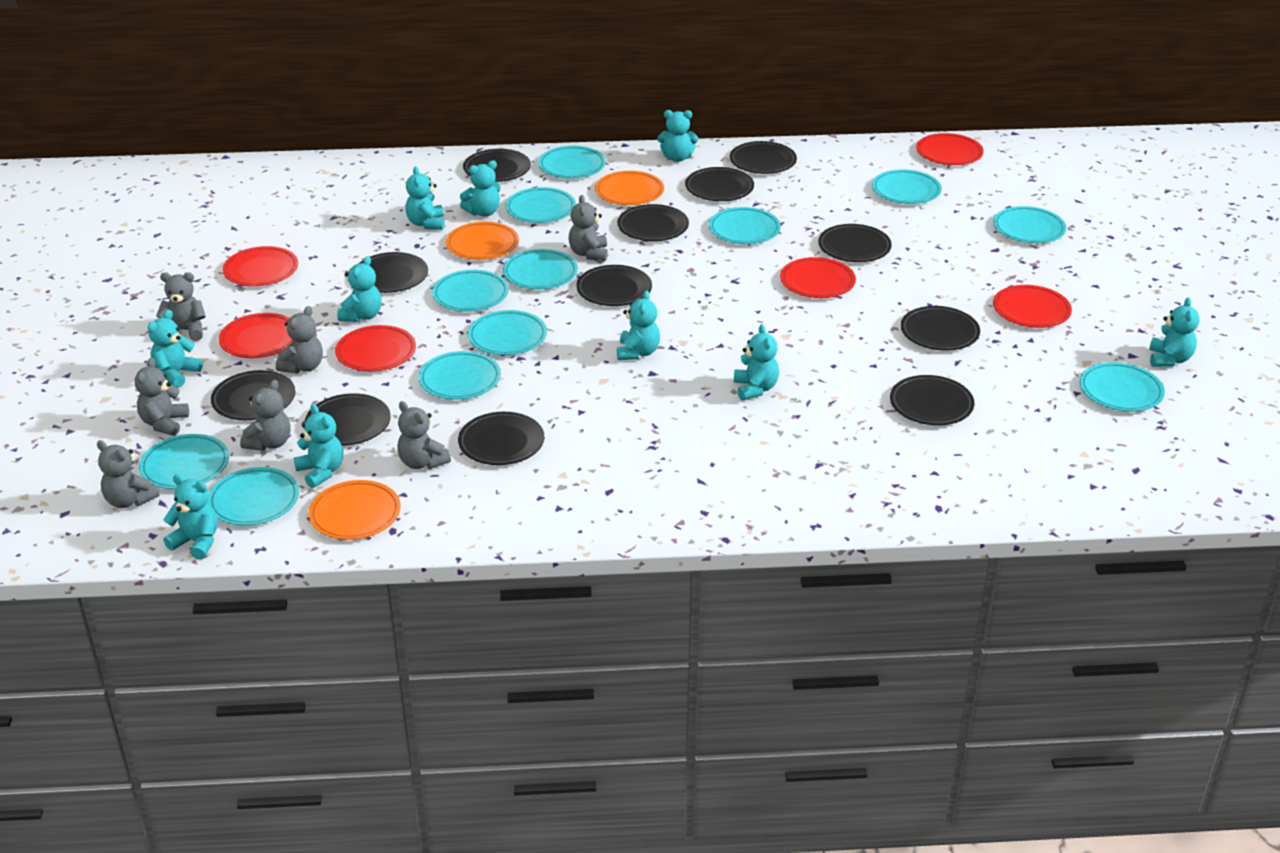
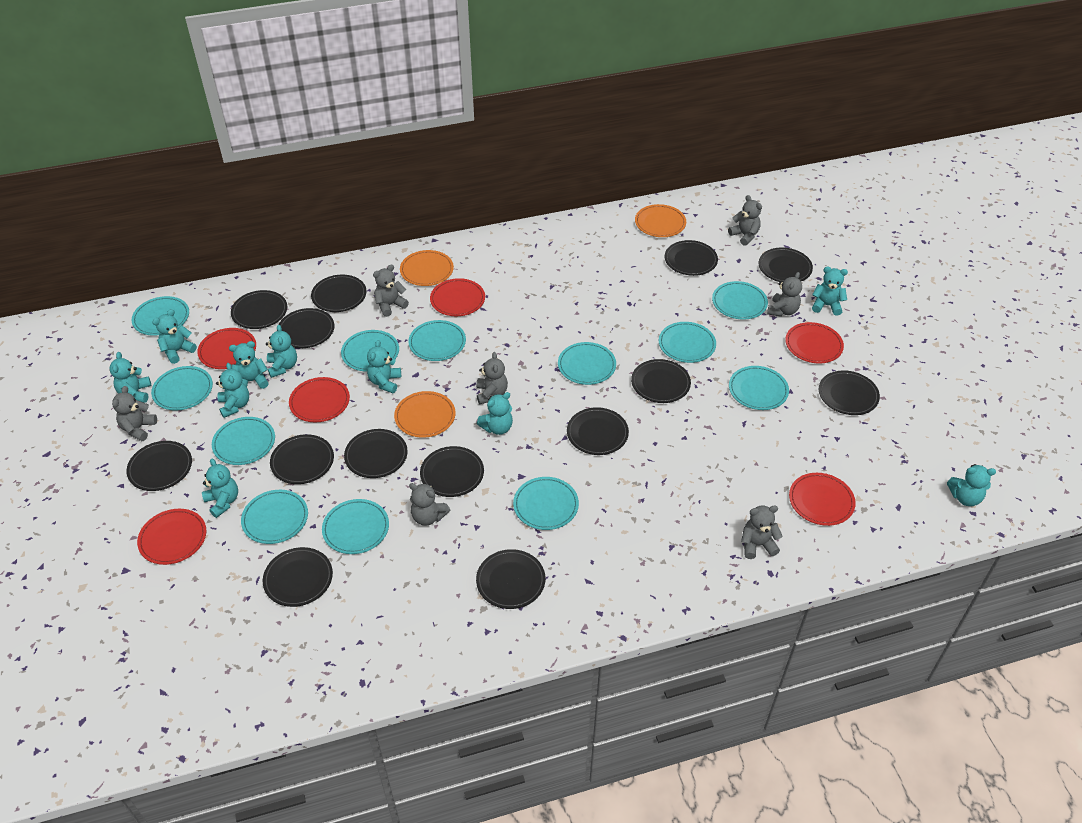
black plate: 12 -> 14

